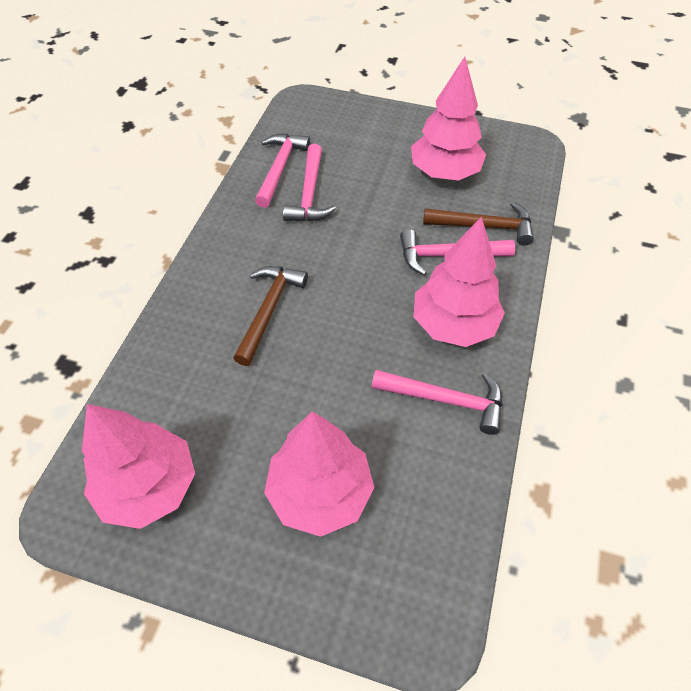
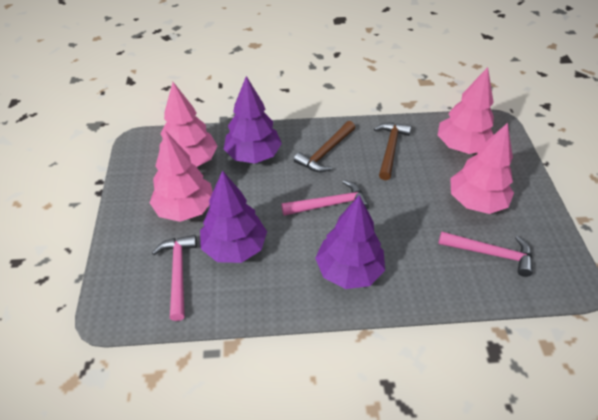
pink hammer: 4 -> 3
purple tree: 0 -> 3

